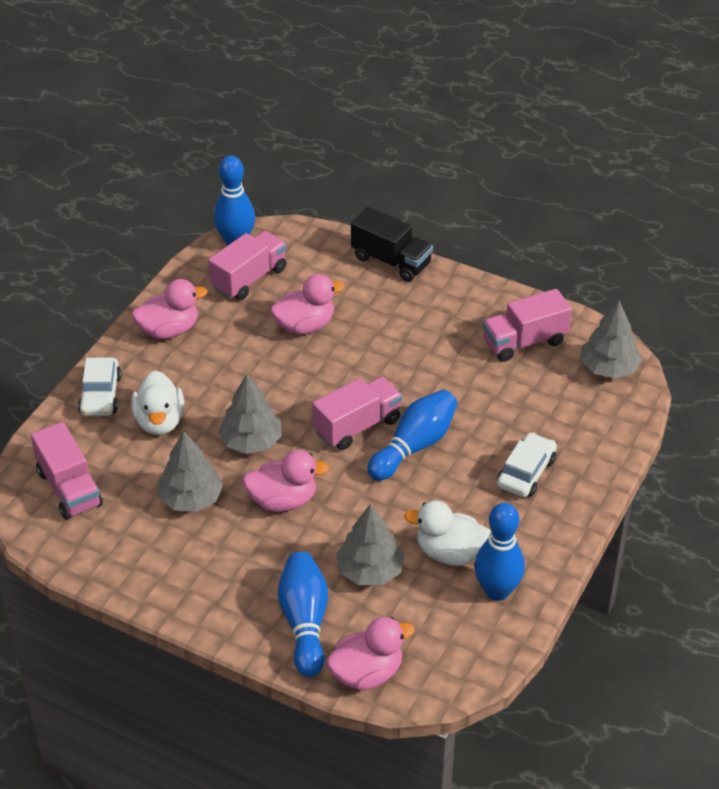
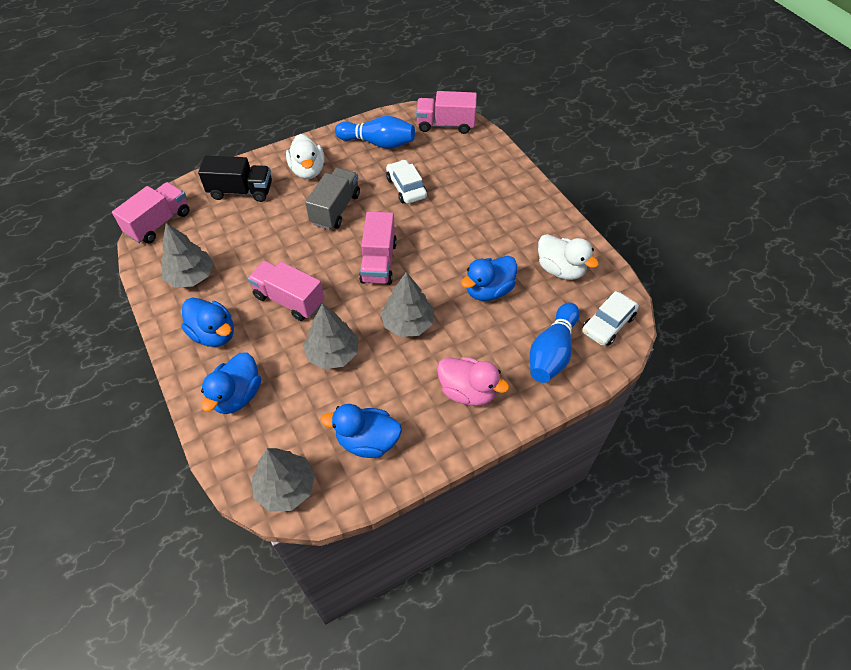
blue bowling pin: 4 -> 2
blue duck: 0 -> 4
grey truck: 0 -> 1
pink duck: 4 -> 1

